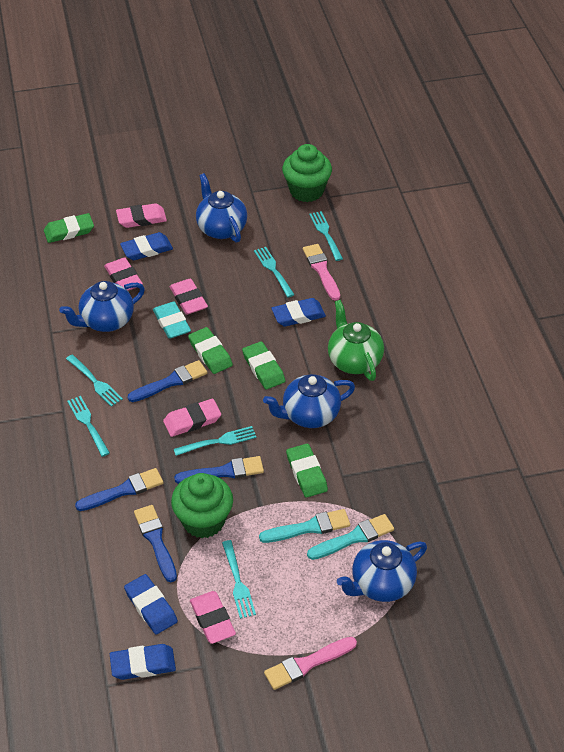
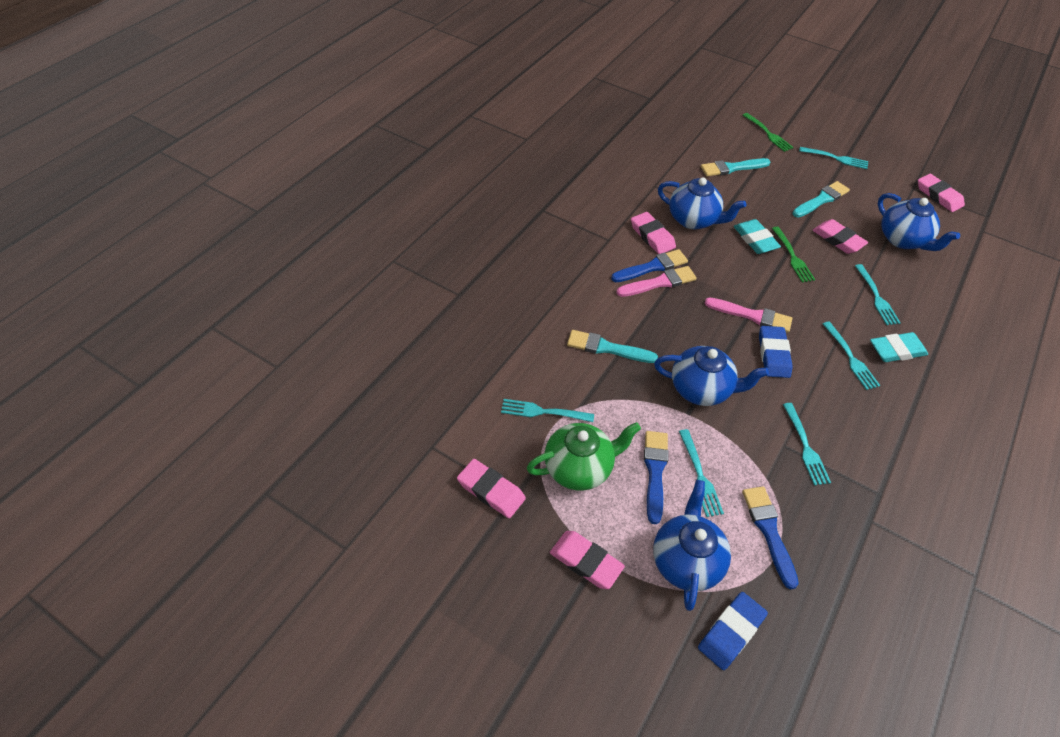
blue brush: 4 -> 3
blue eraser: 4 -> 2
green cupcake: 2 -> 0
green eraser: 4 -> 0
green fork: 0 -> 2
turquoise brush: 2 -> 3
turquoise eraser: 1 -> 2

